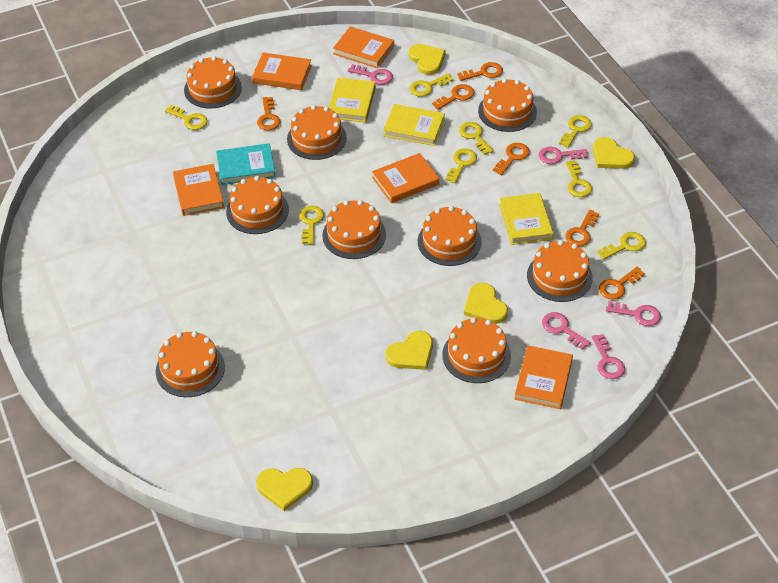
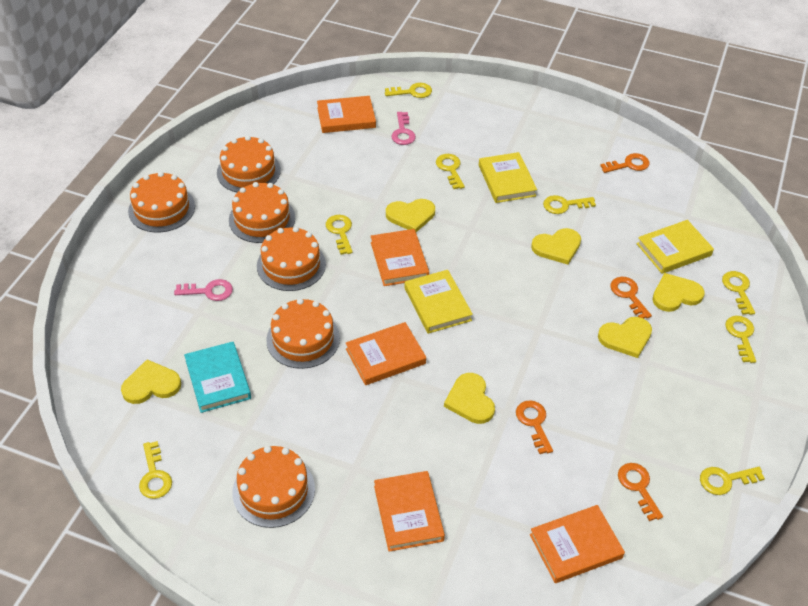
orange cake: 9 -> 6
orange key: 6 -> 4
pink key: 5 -> 2
yellow heart: 5 -> 6

